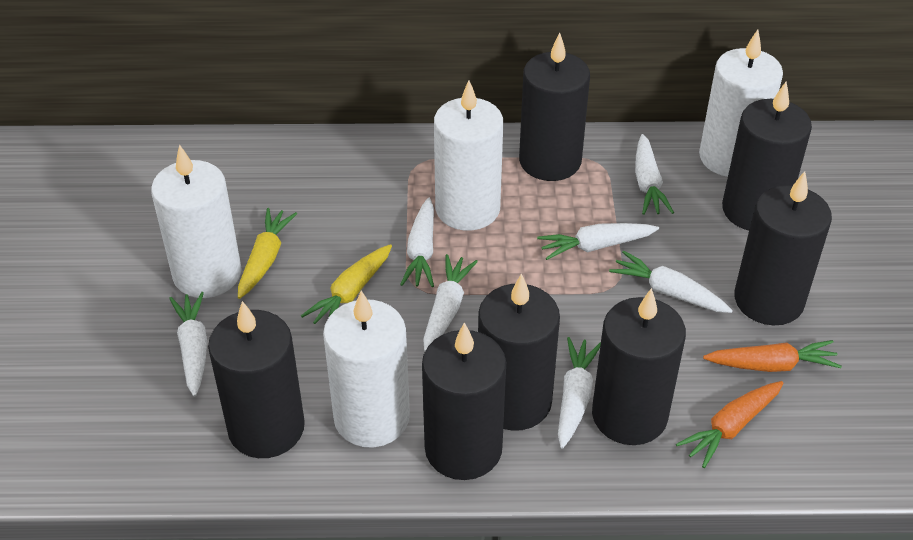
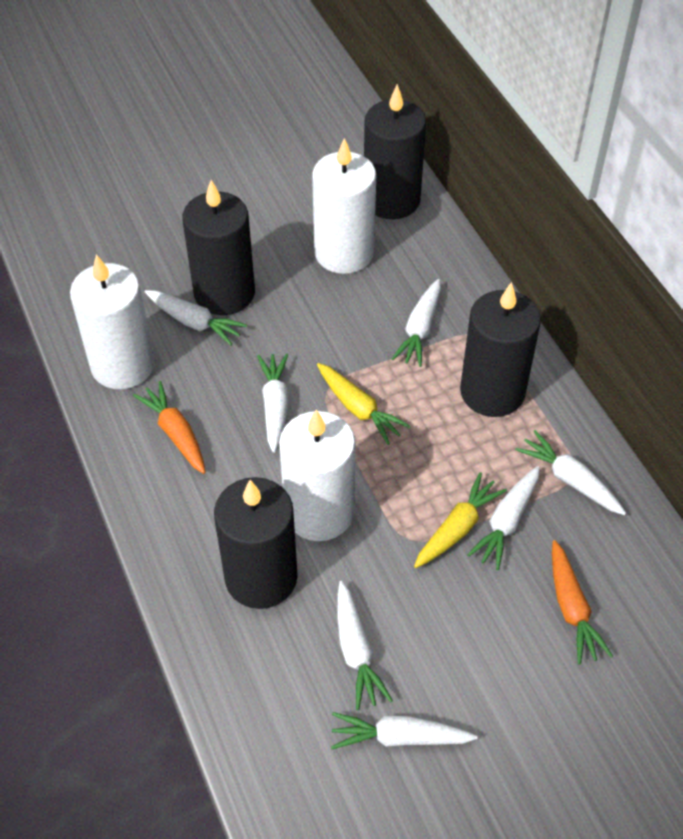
black candle: 7 -> 4
white candle: 4 -> 3

